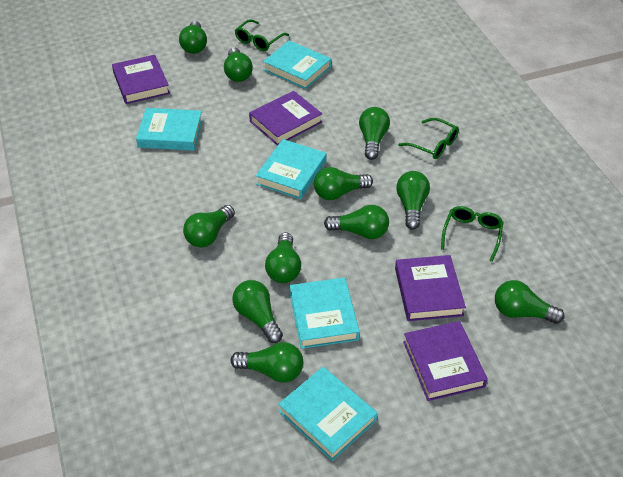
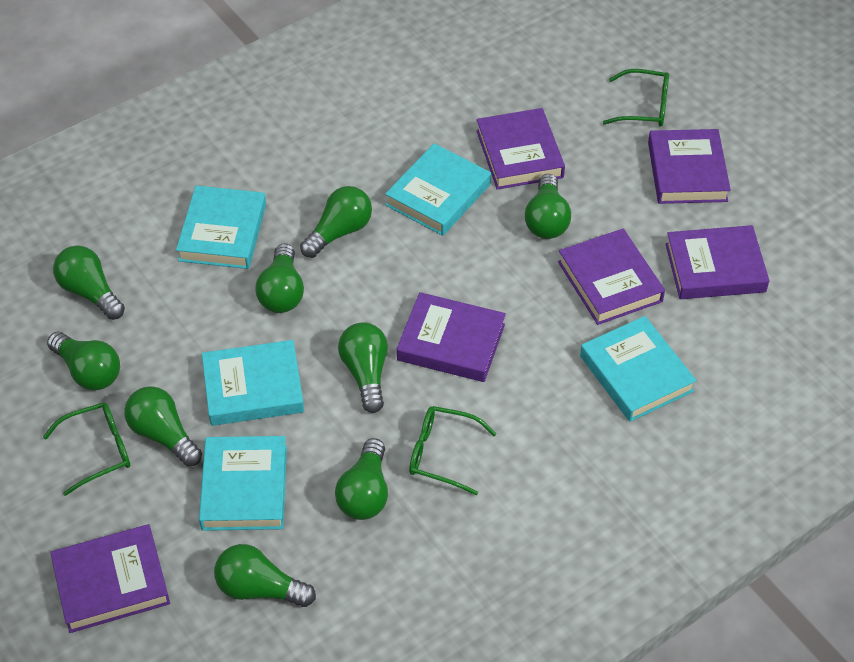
green light bulb: 11 -> 9
purple book: 4 -> 6

